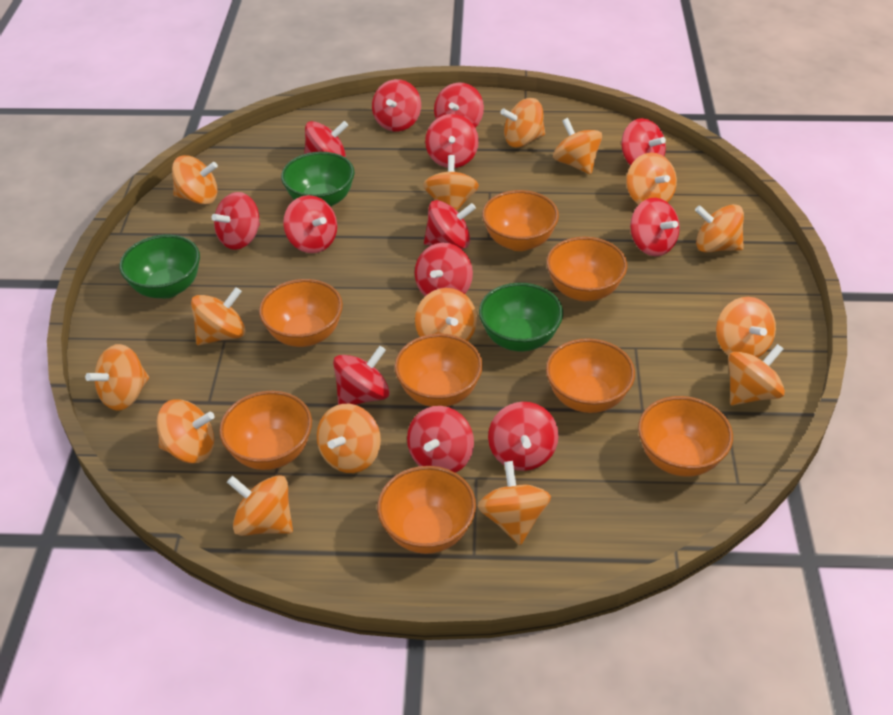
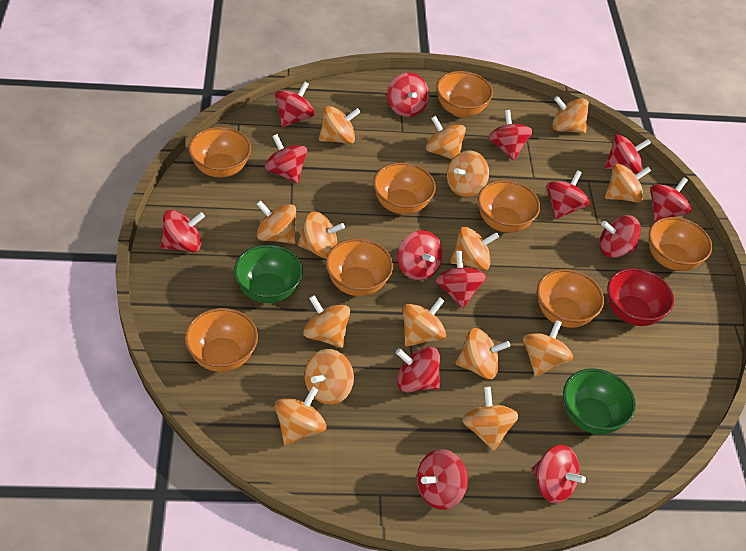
green bowl: 3 -> 2
red bowl: 0 -> 1
red spinning top: 13 -> 14

